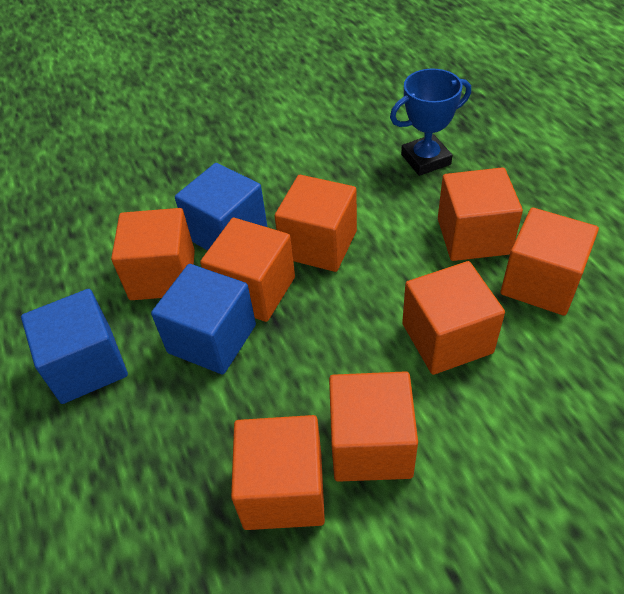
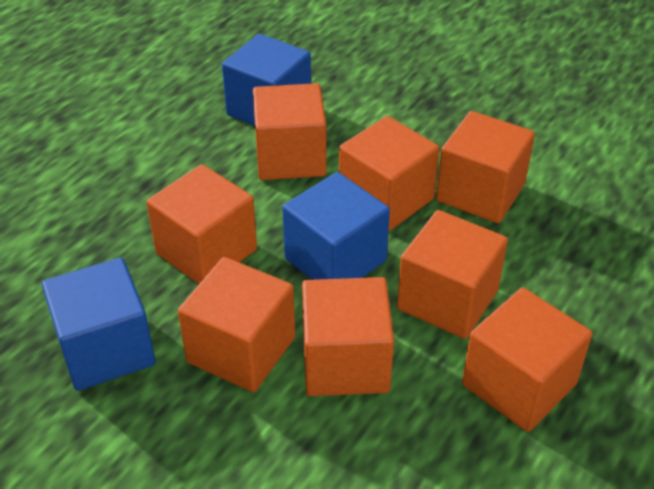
blue trophy: 1 -> 0

